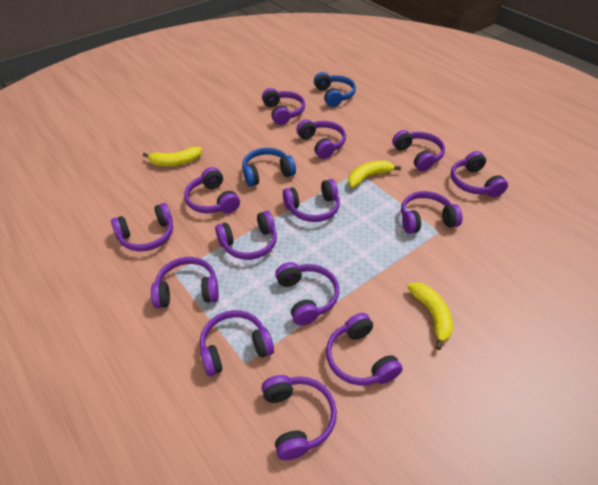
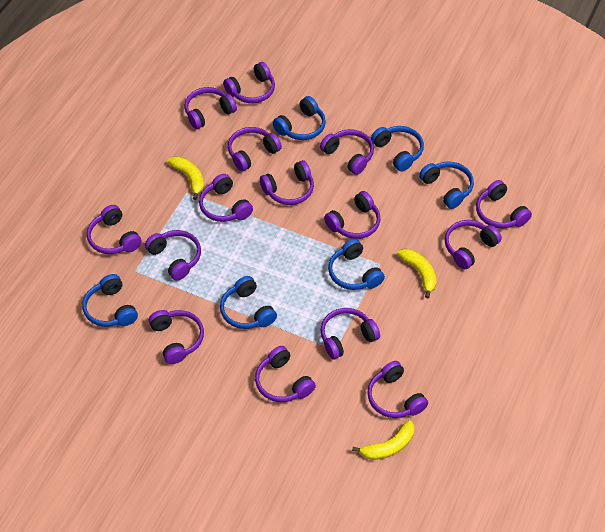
blue headphones: 2 -> 6
purple headphones: 14 -> 15

